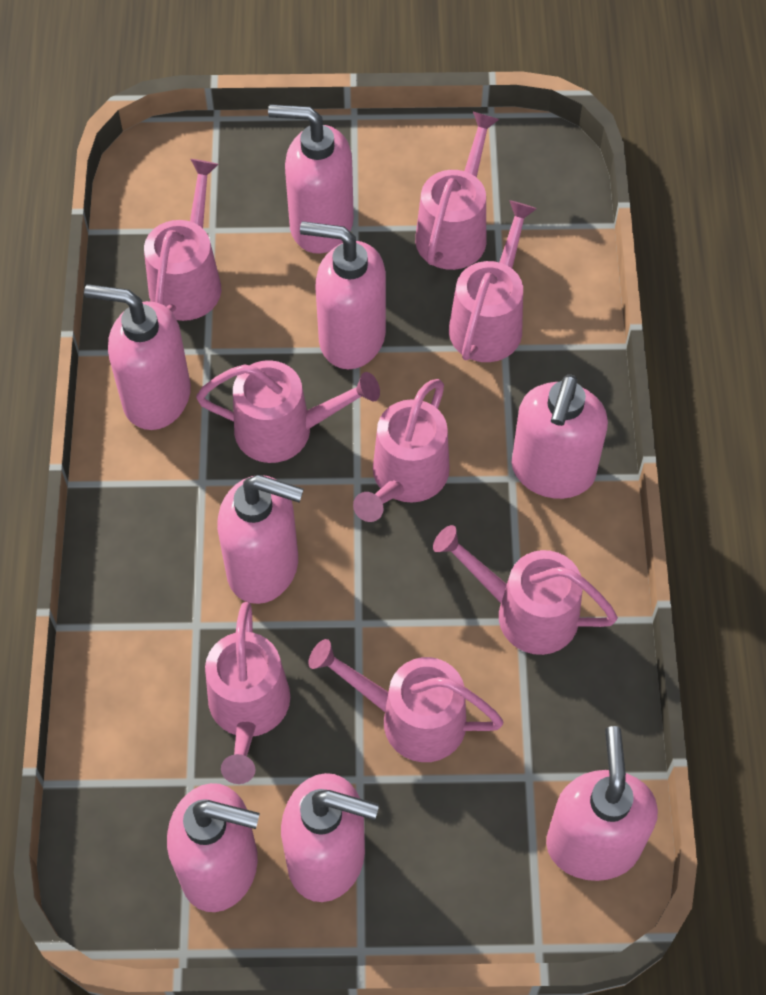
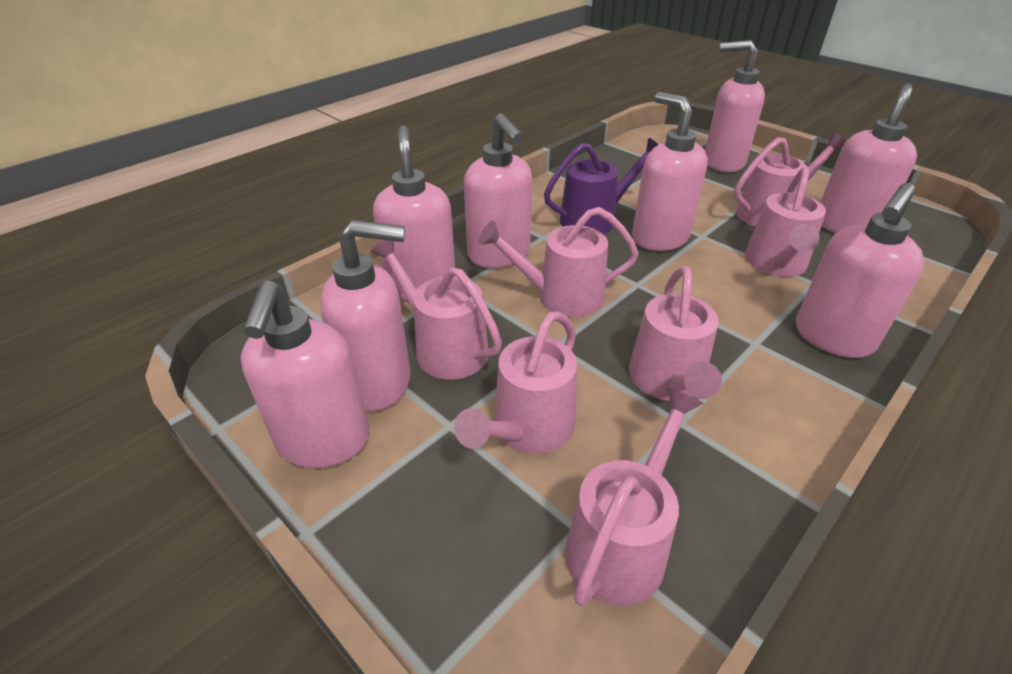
pink watering can: 8 -> 7
purple watering can: 0 -> 1

